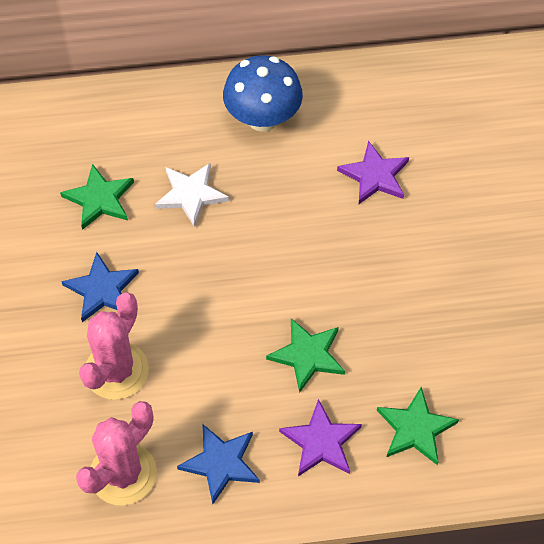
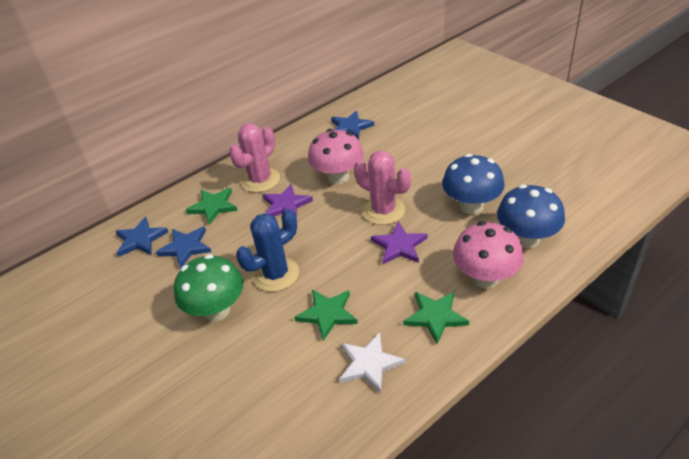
blue cactus: 0 -> 1
blue mushroom: 1 -> 2
blue star: 2 -> 3
green mushroom: 0 -> 1
pink mushroom: 0 -> 2

